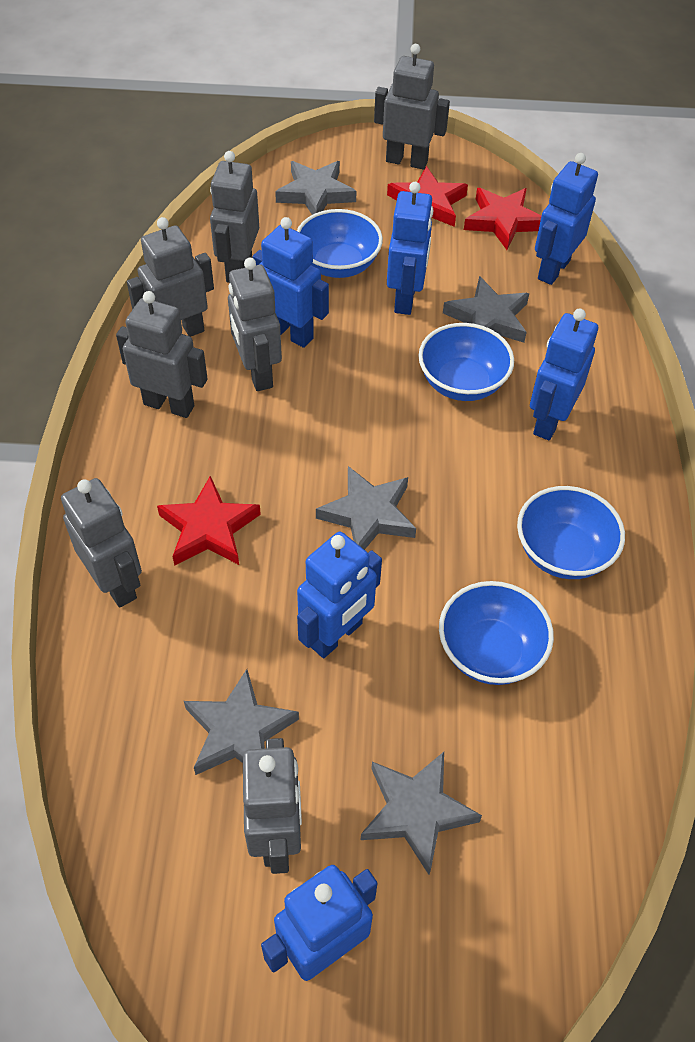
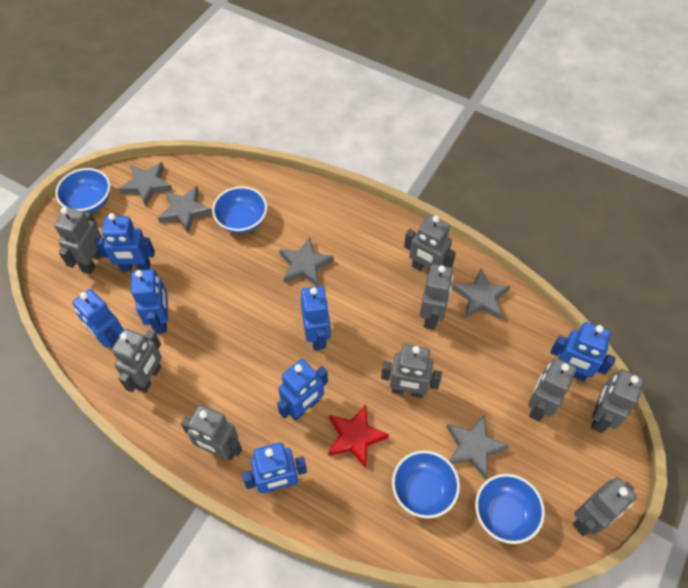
blue robot: 6 -> 7
grey robot: 7 -> 9
red star: 3 -> 1

